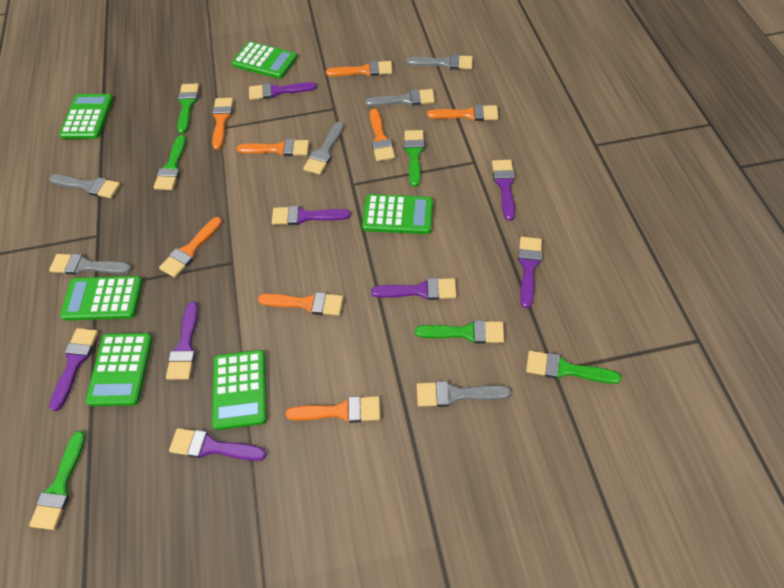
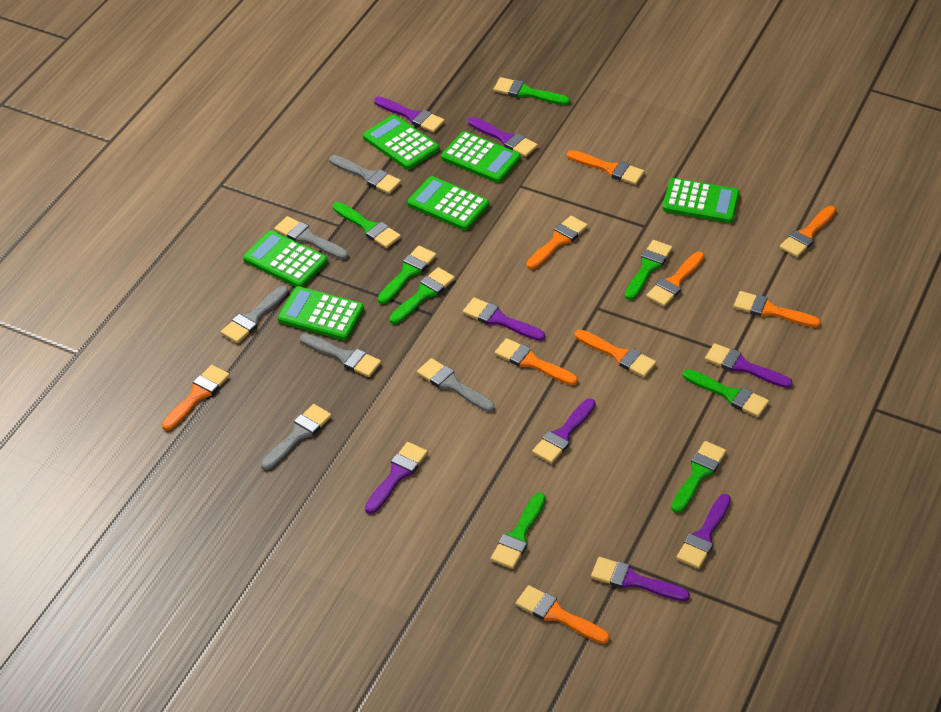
green brush: 6 -> 8
orange brush: 8 -> 9

